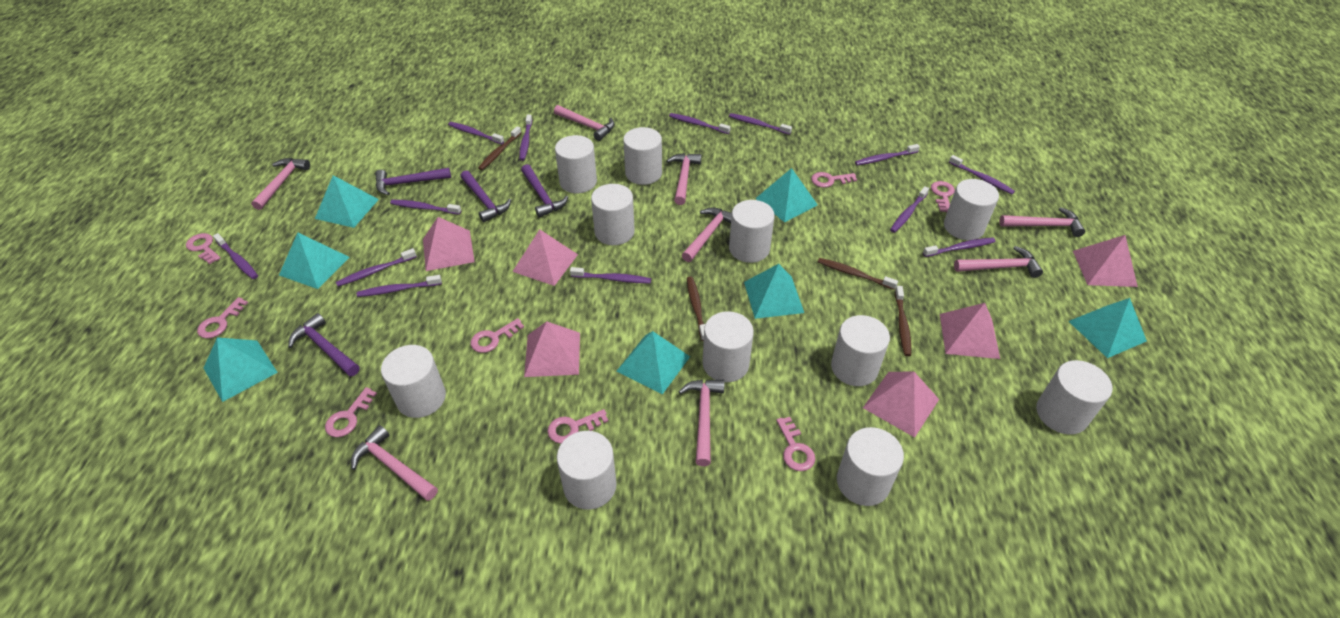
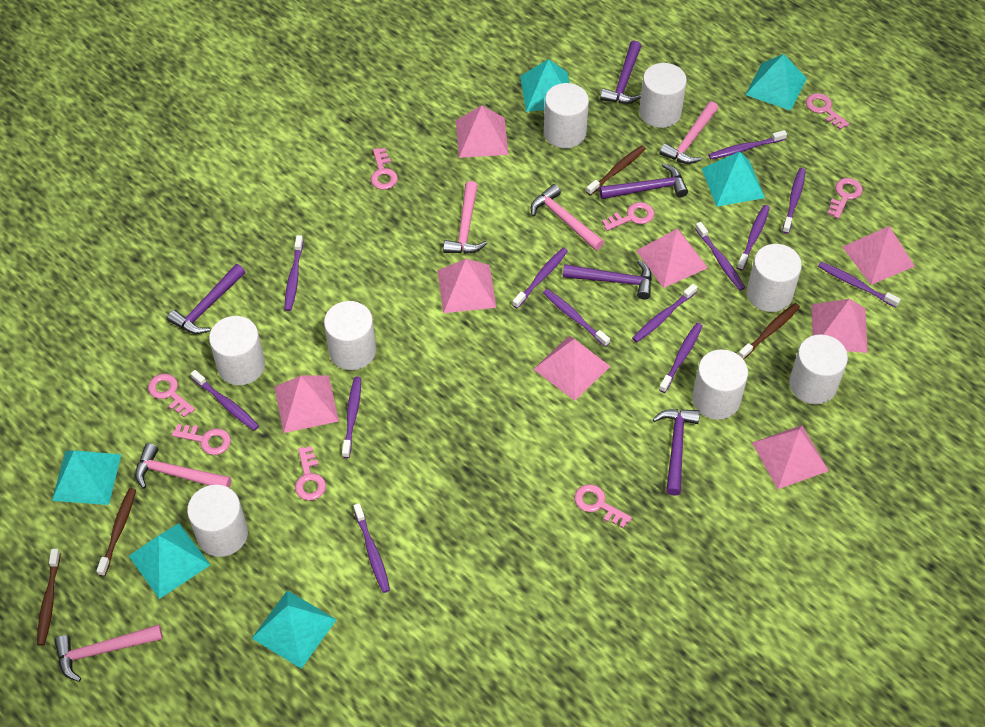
pink hammer: 8 -> 5
pink pyramid: 6 -> 8
purple hammer: 4 -> 5
turquoise pyramid: 7 -> 6
white cylinder: 11 -> 8

